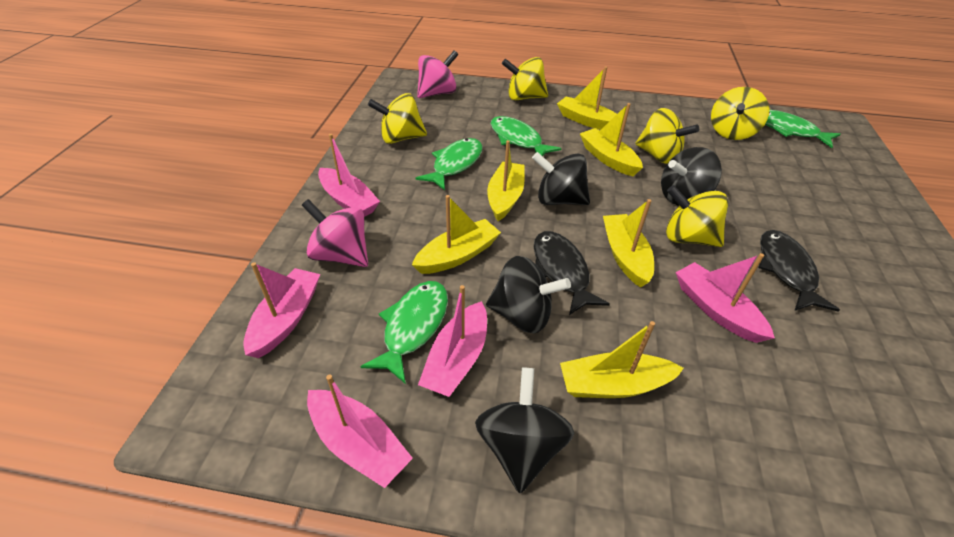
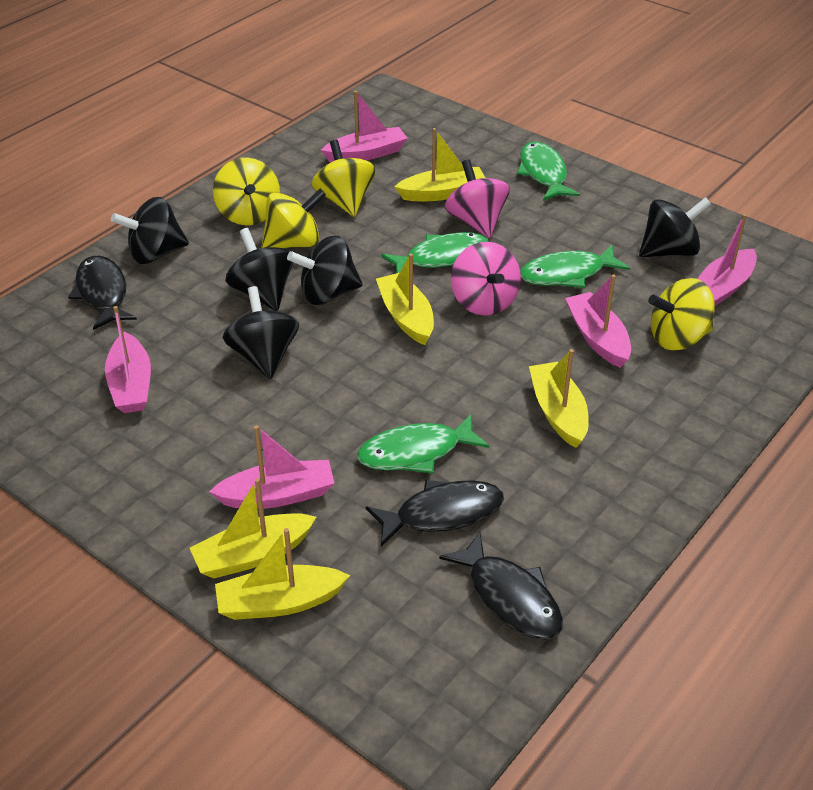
black fish: 2 -> 3
black spinning top: 4 -> 5
yellow boat: 6 -> 5
yellow spinning top: 5 -> 4

